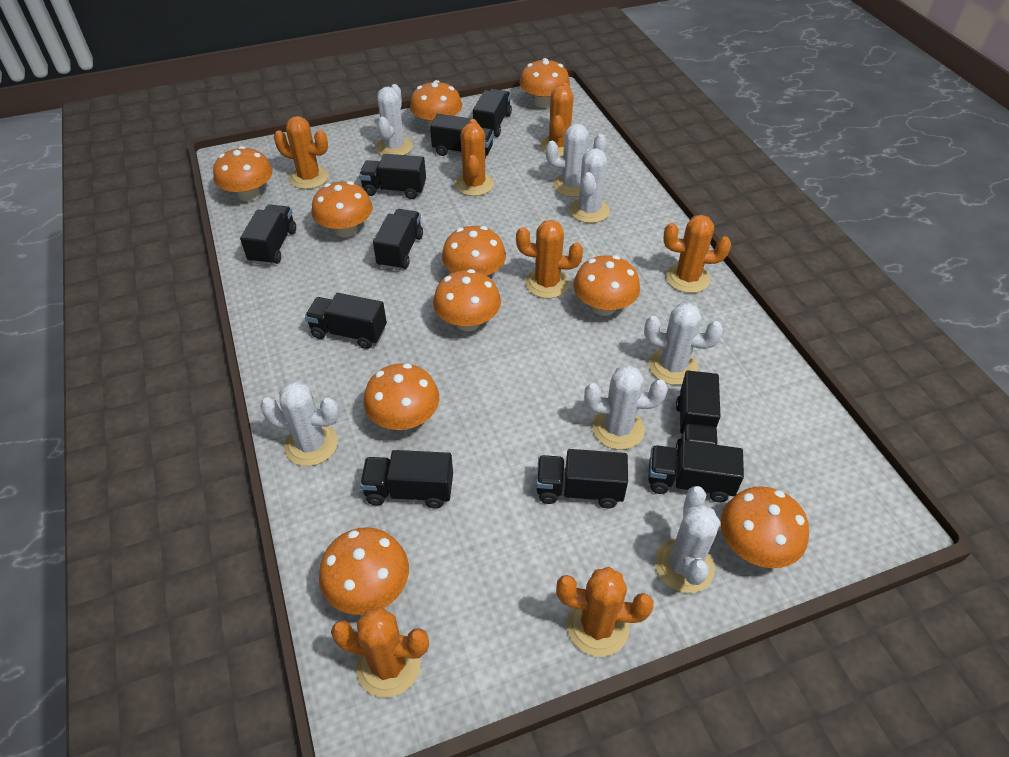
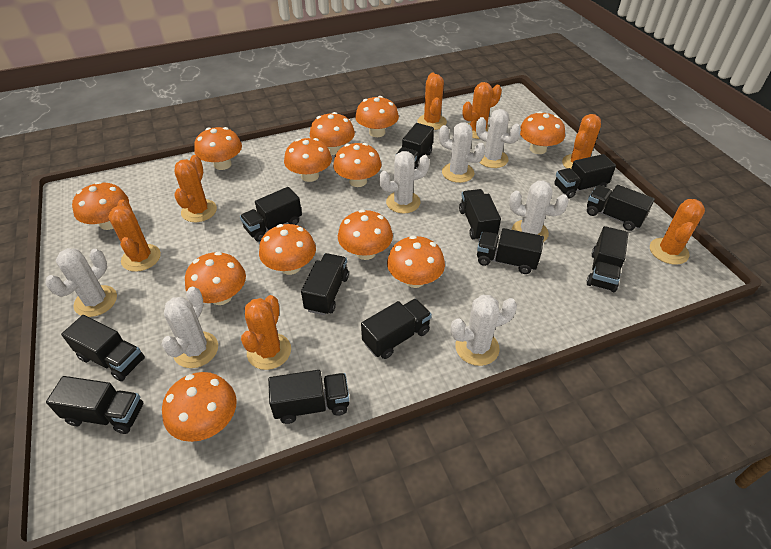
black truck: 10 -> 12
orange mushroom: 10 -> 12

